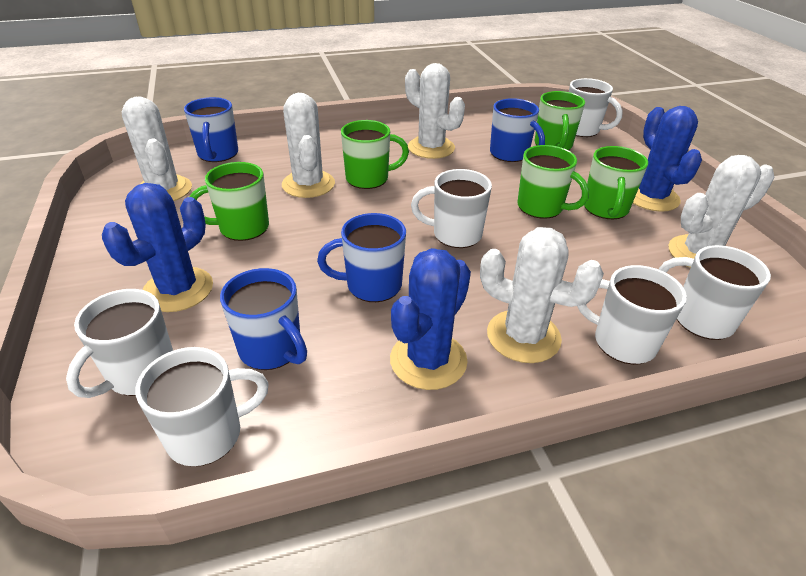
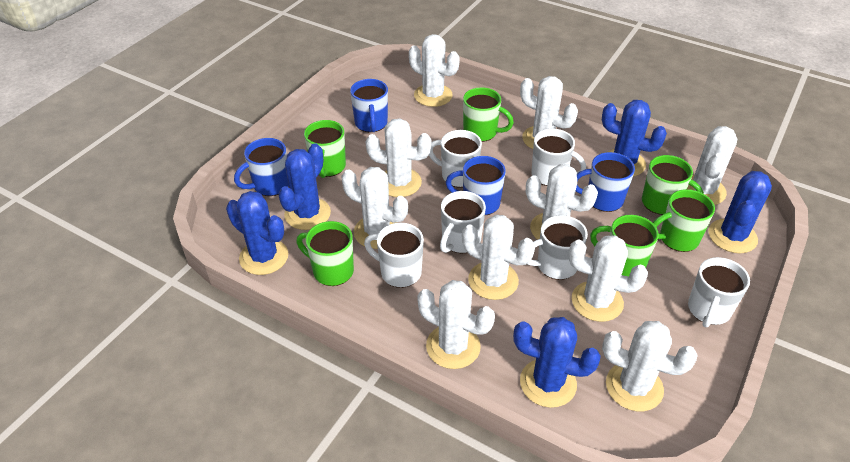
blue cactus: 3 -> 5
green mug: 5 -> 6
white cactus: 5 -> 10

